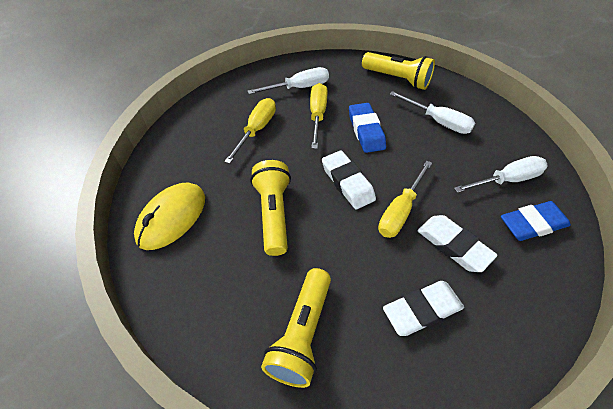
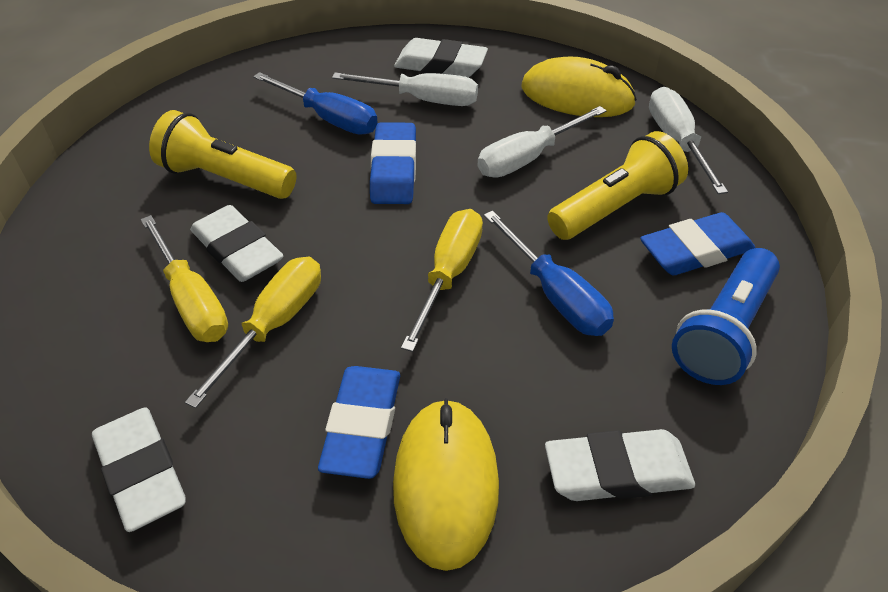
blue eraser: 2 -> 3
blue flashlight: 0 -> 1
blue screwdriver: 0 -> 2
white eraser: 3 -> 4
yellow flashlight: 3 -> 2
yellow mouse: 1 -> 2

